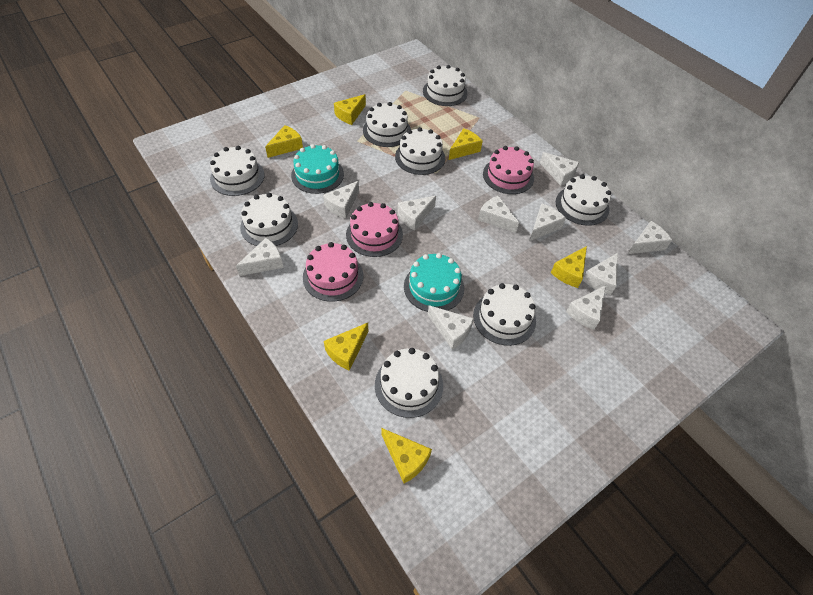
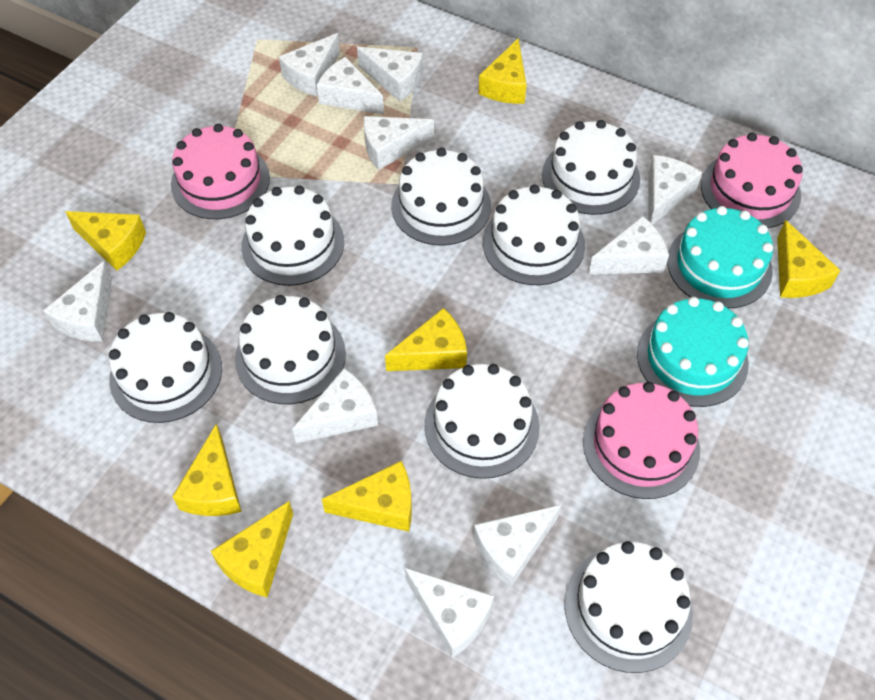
yellow cheese: 6 -> 7

